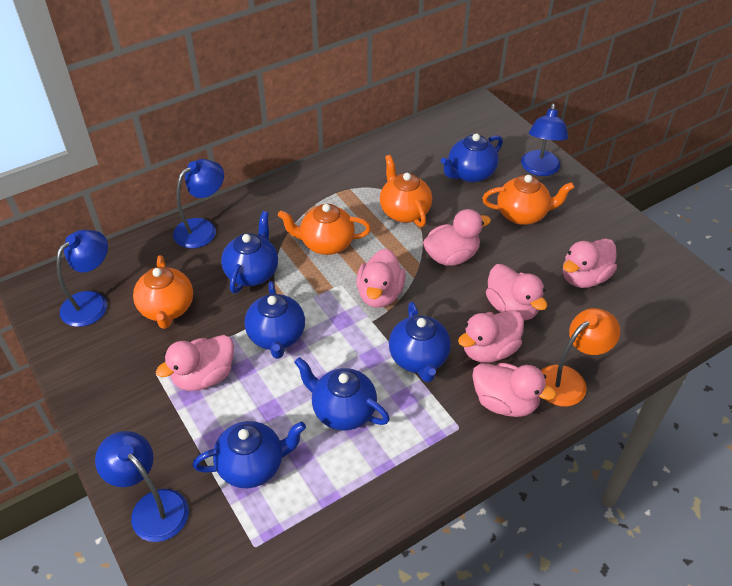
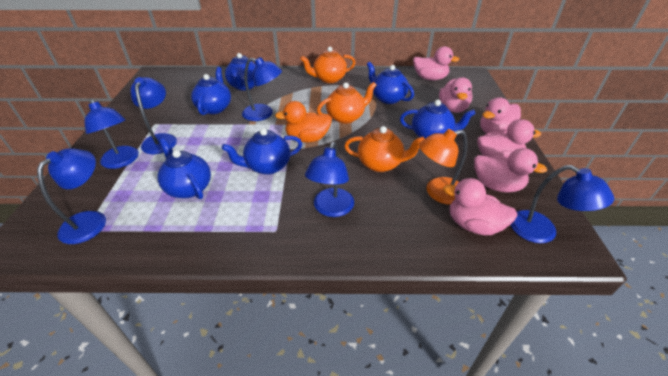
blue lamp: 4 -> 6
orange duck: 0 -> 1
orange teapot: 4 -> 3
pink duck: 7 -> 6

